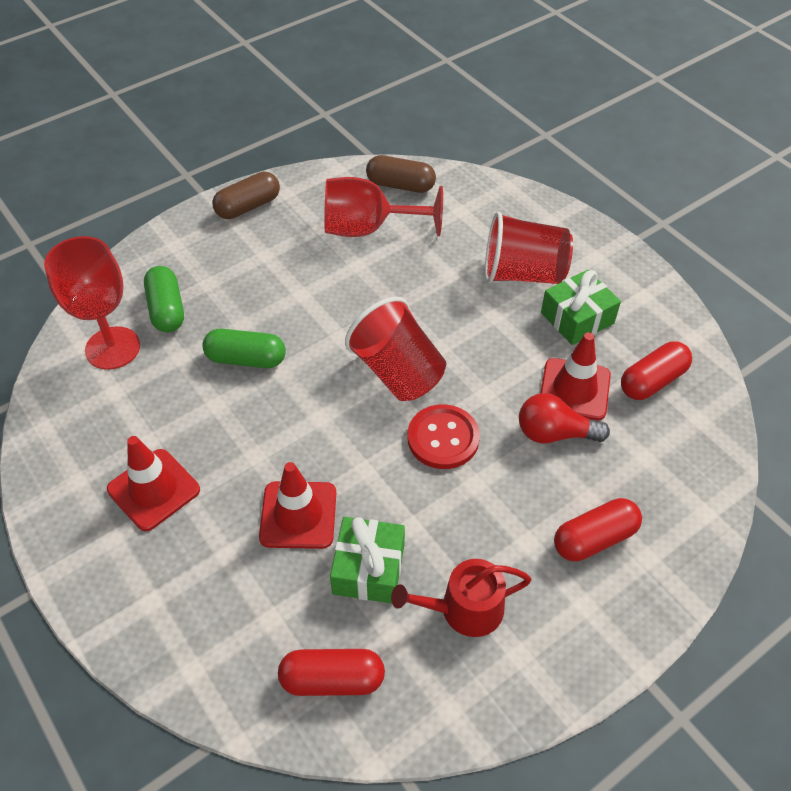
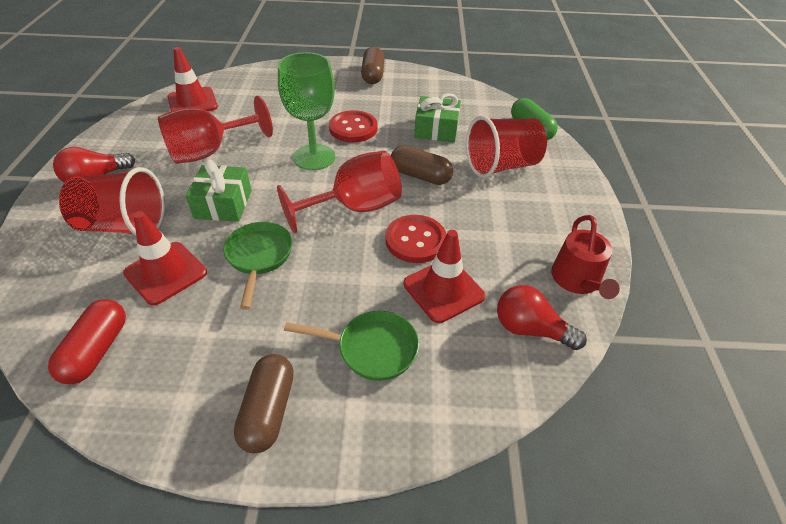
brown capsule: 2 -> 3
green capsule: 2 -> 1
green goblet: 0 -> 1
green pan: 0 -> 2
red button: 1 -> 2
red capsule: 3 -> 1
red light bulb: 1 -> 2

